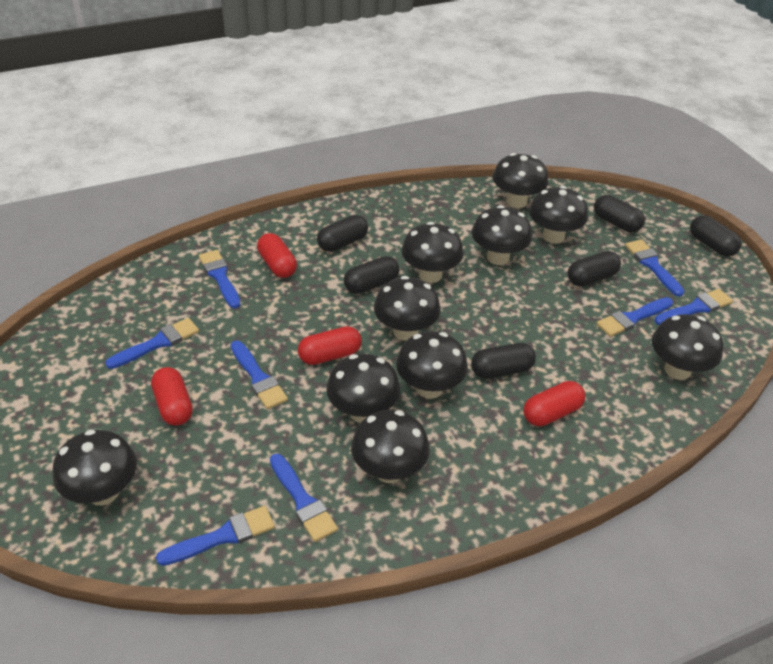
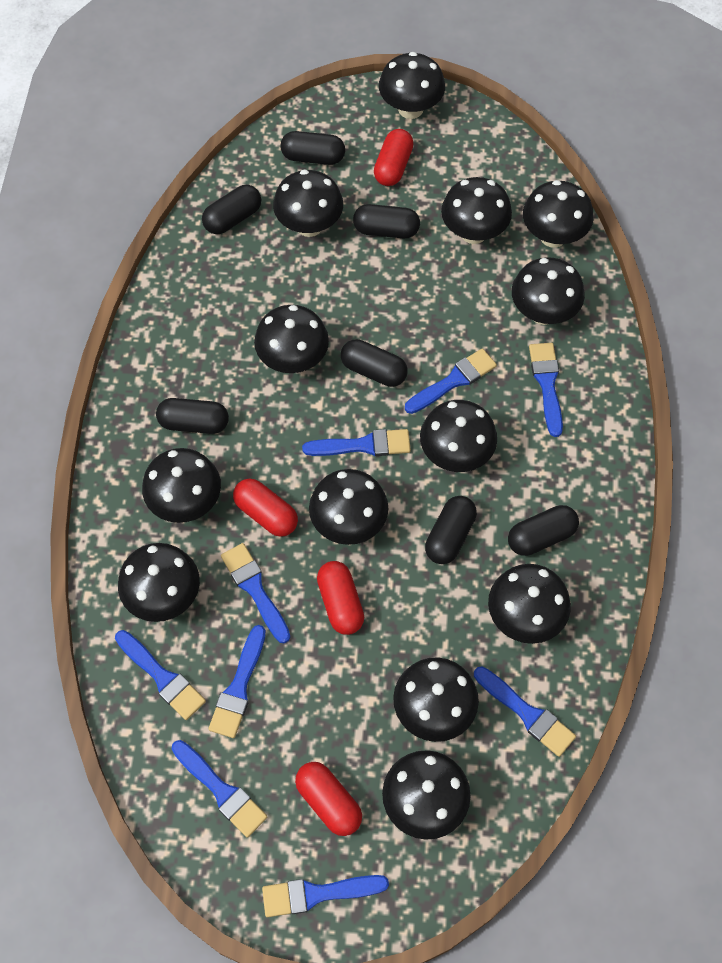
black capsule: 6 -> 7
black mushroom: 10 -> 13
blue brush: 8 -> 9

